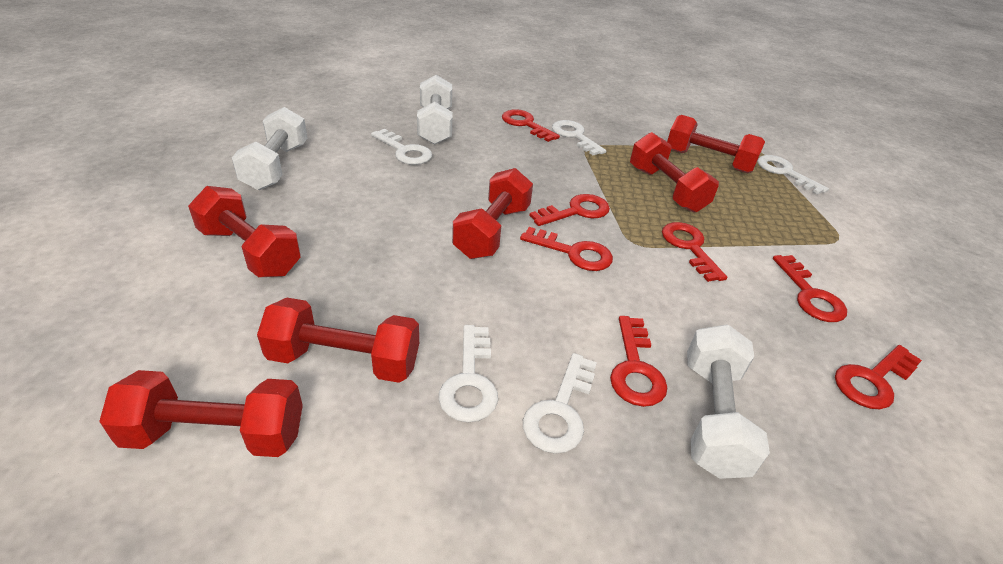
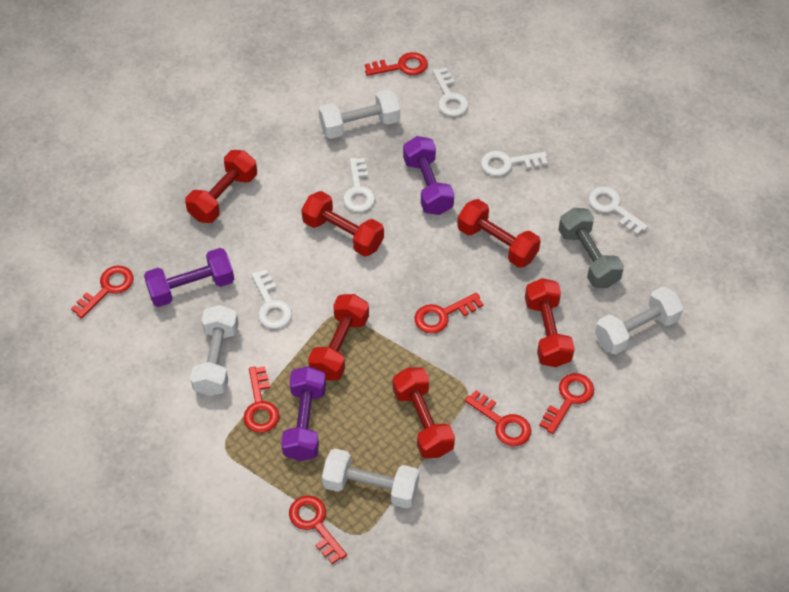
grey dumbbell: 0 -> 1
purple dumbbell: 0 -> 3
white dumbbell: 3 -> 4

